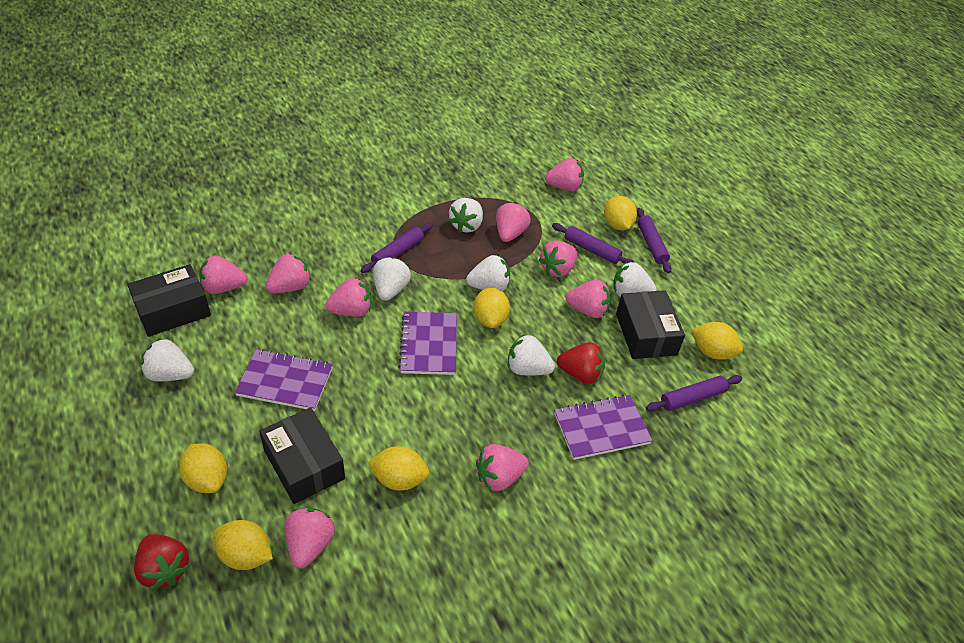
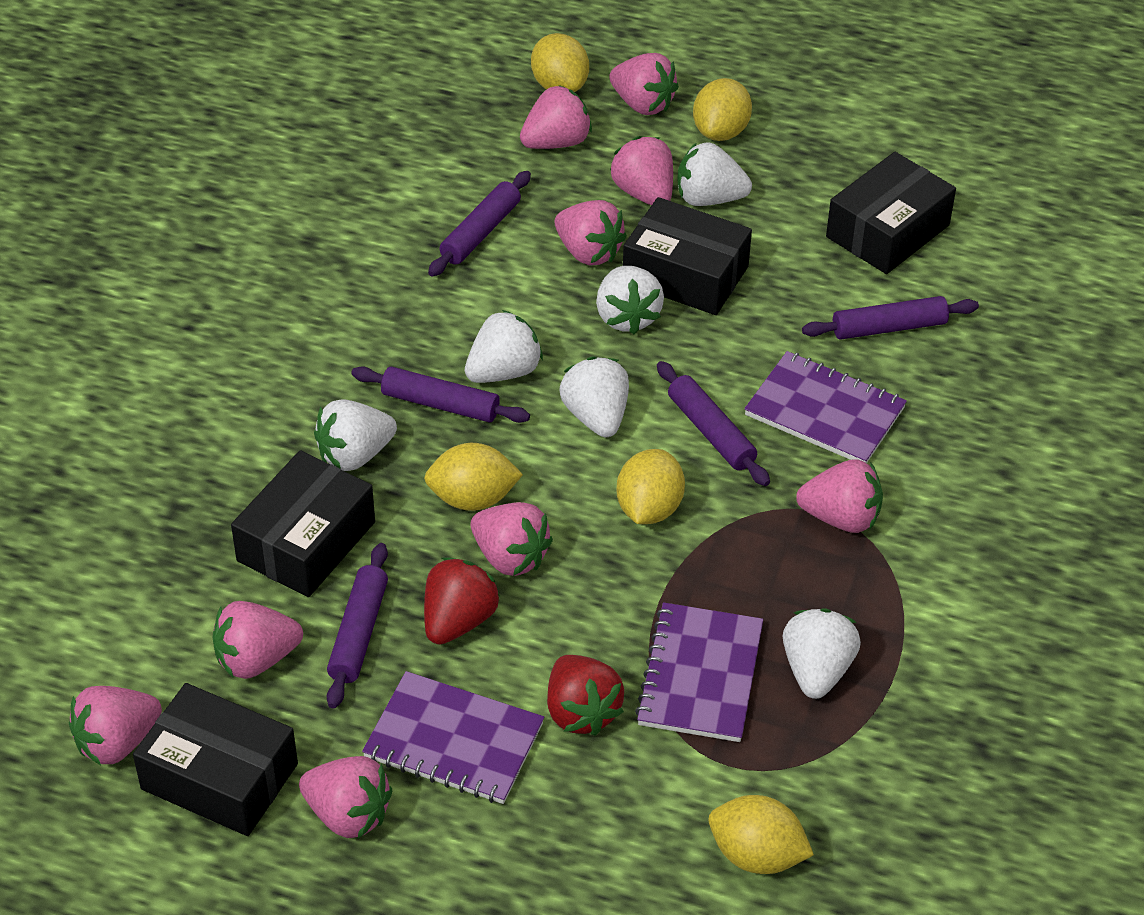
black box: 3 -> 4
purple rolling pin: 4 -> 5
yellow lemon: 6 -> 5

